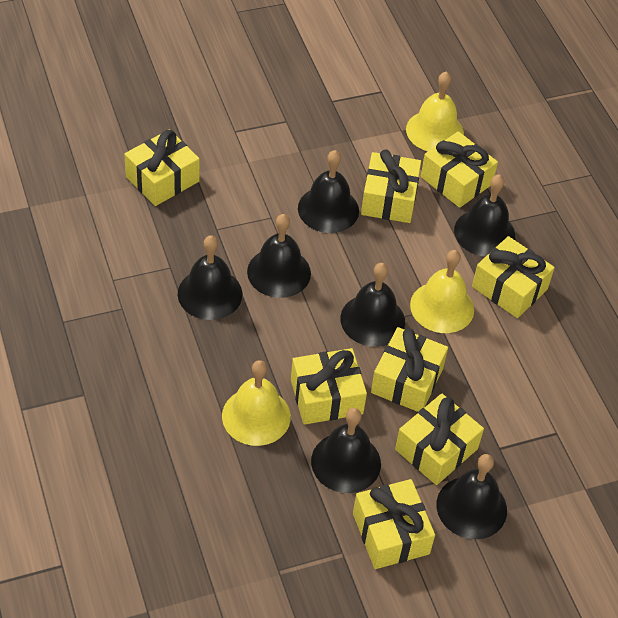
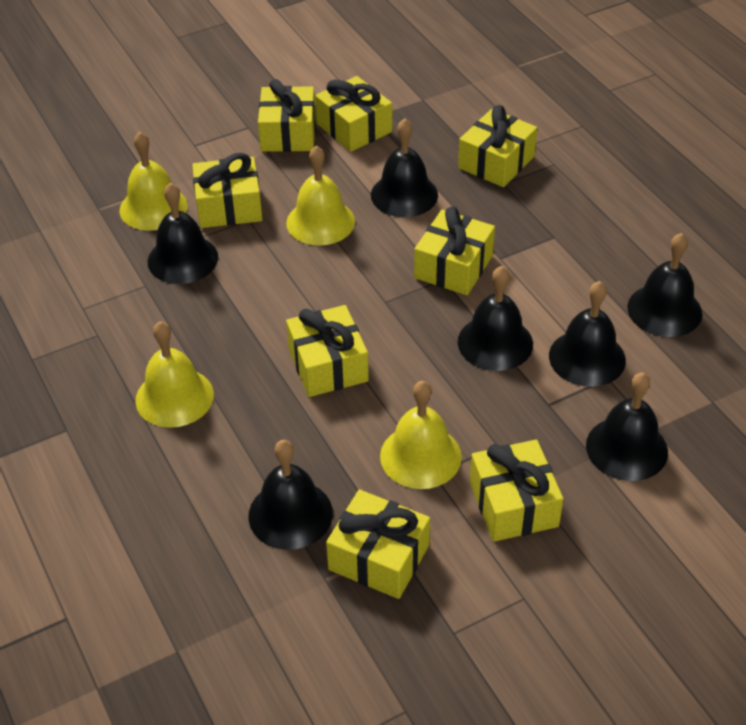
yellow bell: 3 -> 4

